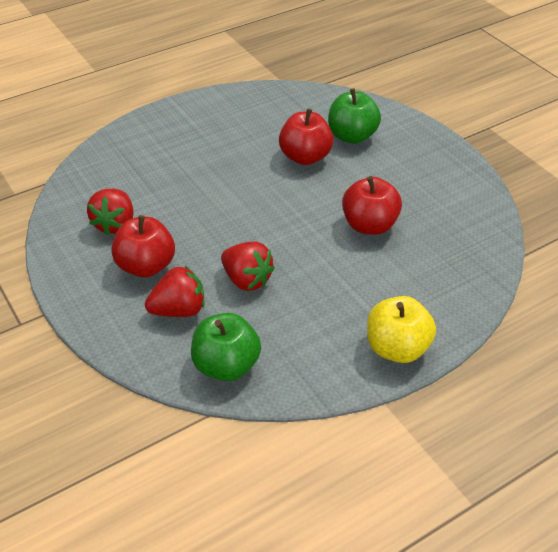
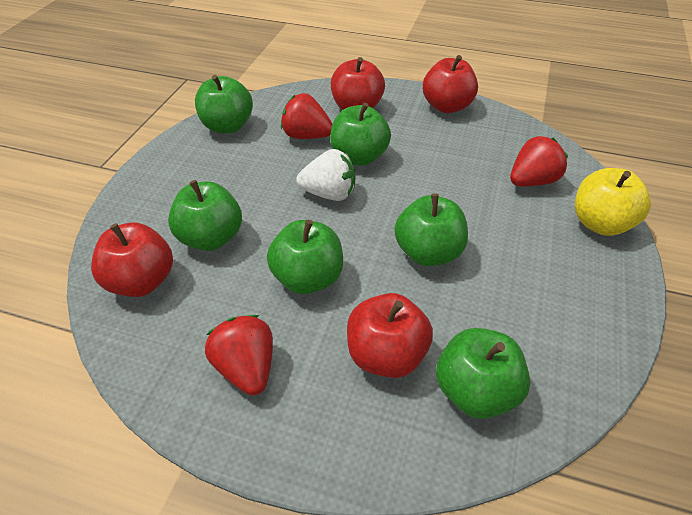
green apple: 2 -> 6
red apple: 3 -> 4
white strawberry: 0 -> 1

